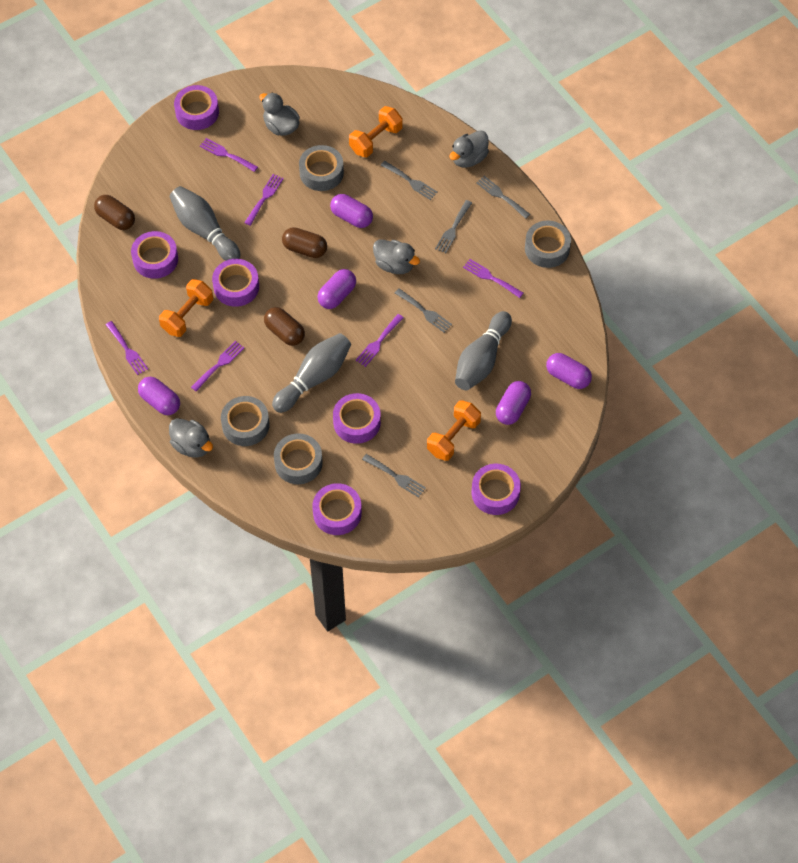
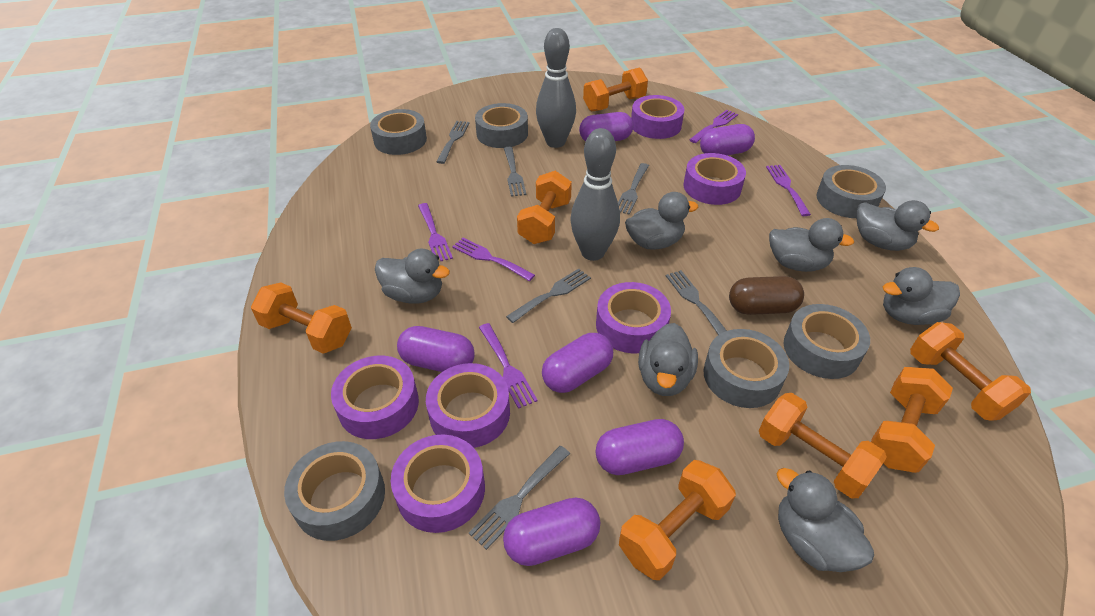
brown capsule: 3 -> 1
grey bowling pin: 3 -> 2
grey duck: 4 -> 7
grey fork: 5 -> 6
grey tape: 4 -> 6
orange dumbbell: 3 -> 7
purple capsule: 5 -> 6
purple fork: 6 -> 5

